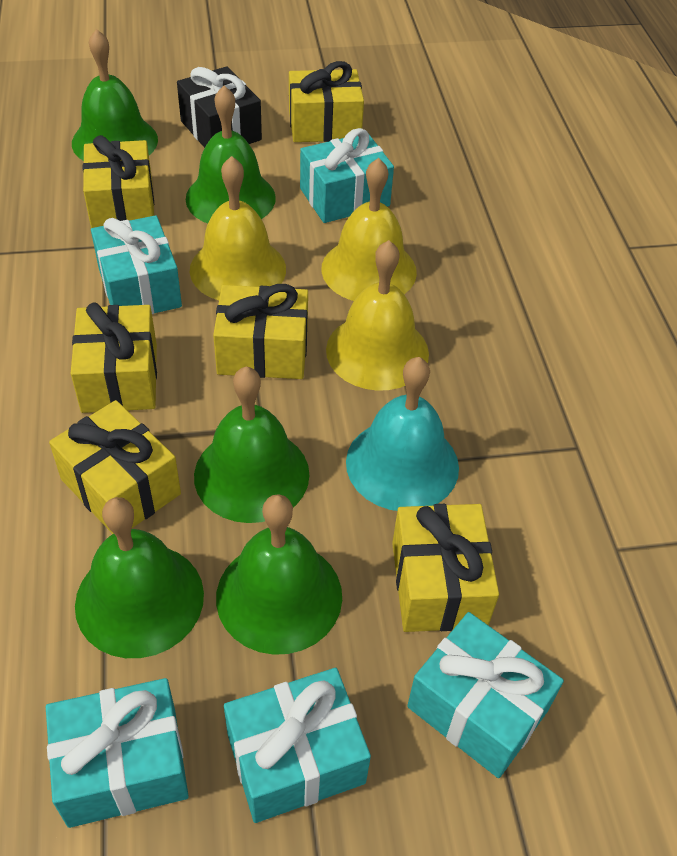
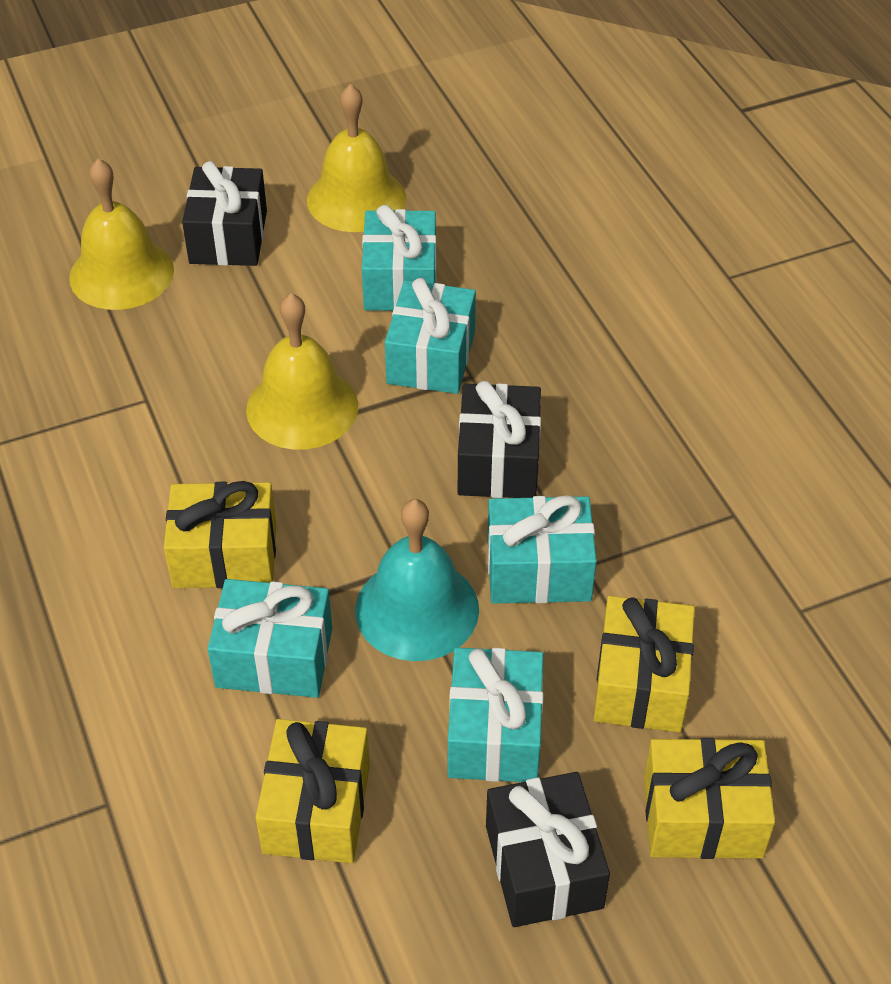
black gift: 1 -> 3
green bell: 5 -> 0
yellow gift: 6 -> 4

